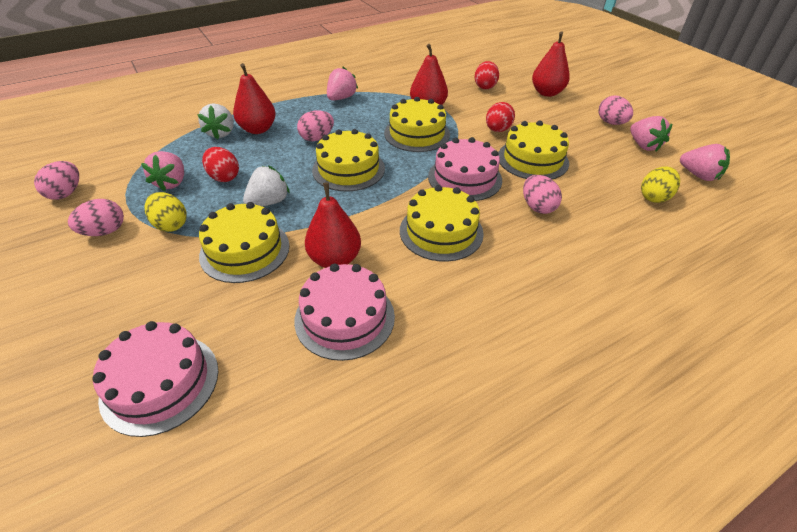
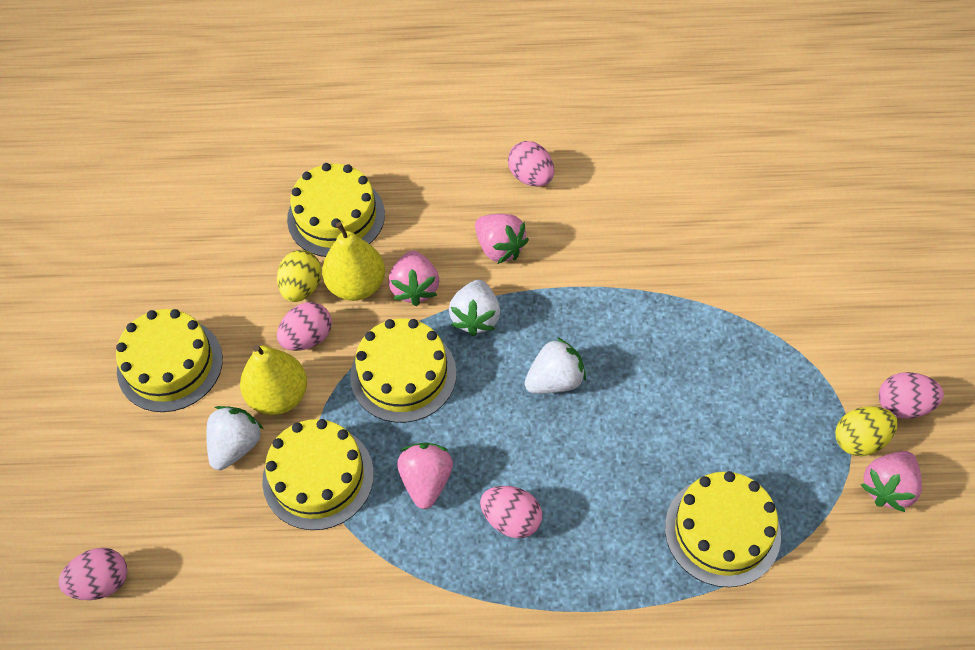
pink cake: 3 -> 0
red egg: 3 -> 0
red pear: 4 -> 0
white strawberry: 2 -> 3
yellow pear: 0 -> 2

